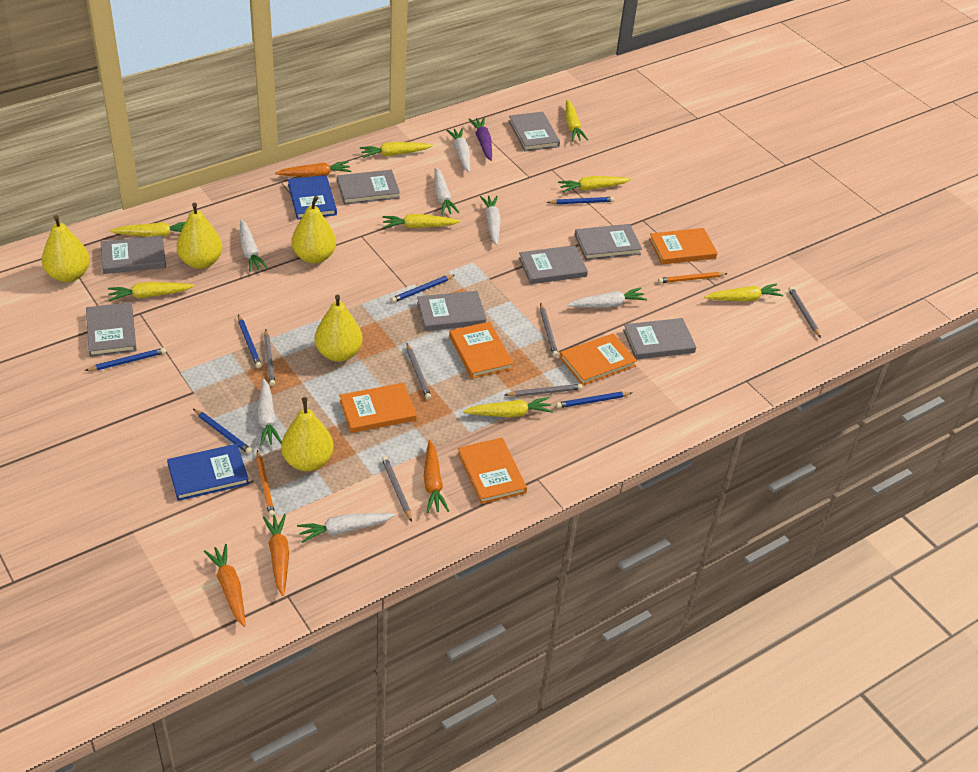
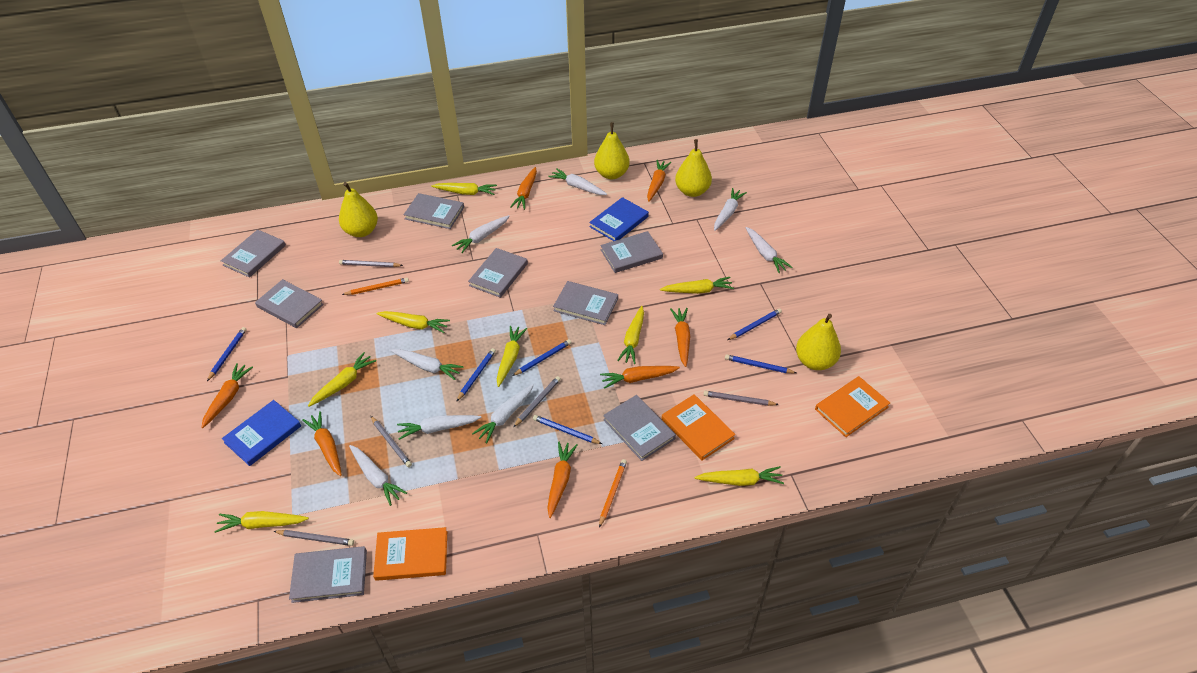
grey pencil: 6 -> 5
orange book: 5 -> 3
orange carrot: 4 -> 7
purple carrot: 1 -> 0
white carrot: 7 -> 8
yellow pear: 5 -> 4

